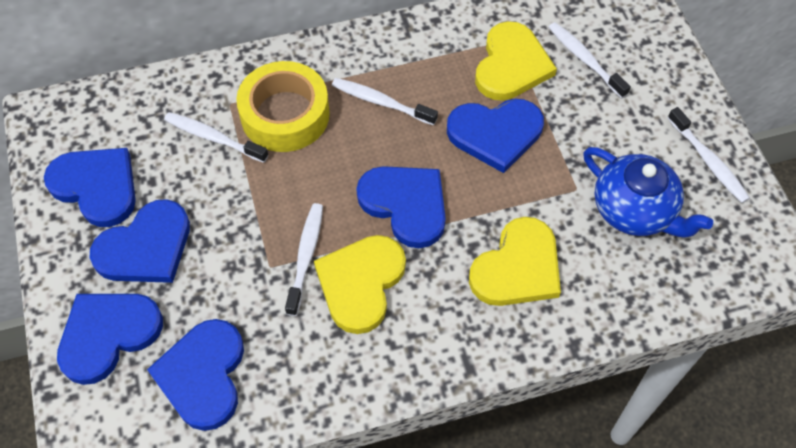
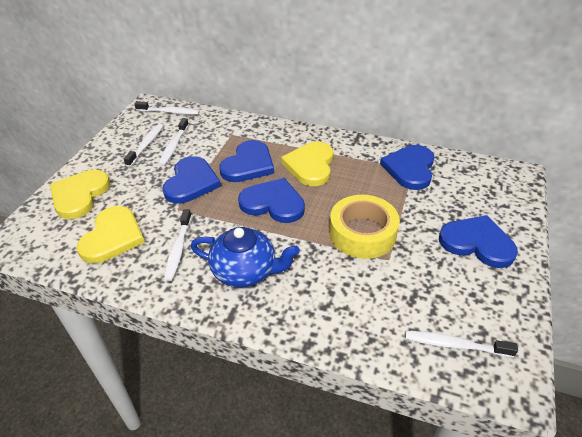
blue heart: 6 -> 5

